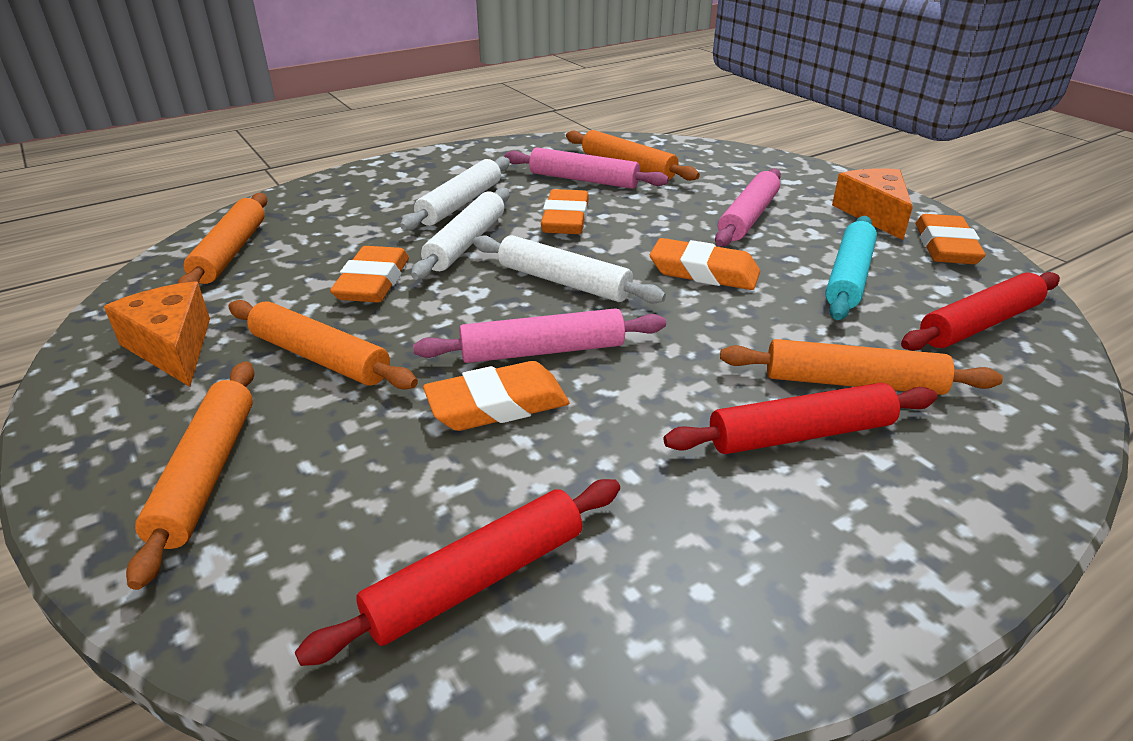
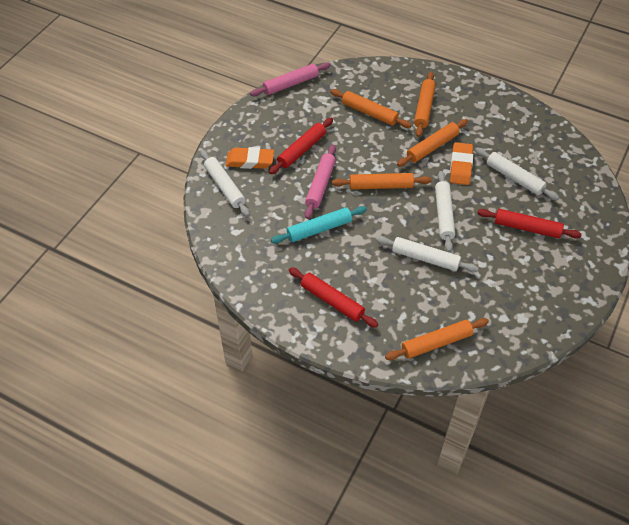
orange cheese: 2 -> 0
orange eraser: 5 -> 2
pink rolling pin: 3 -> 2
white rolling pin: 3 -> 4

